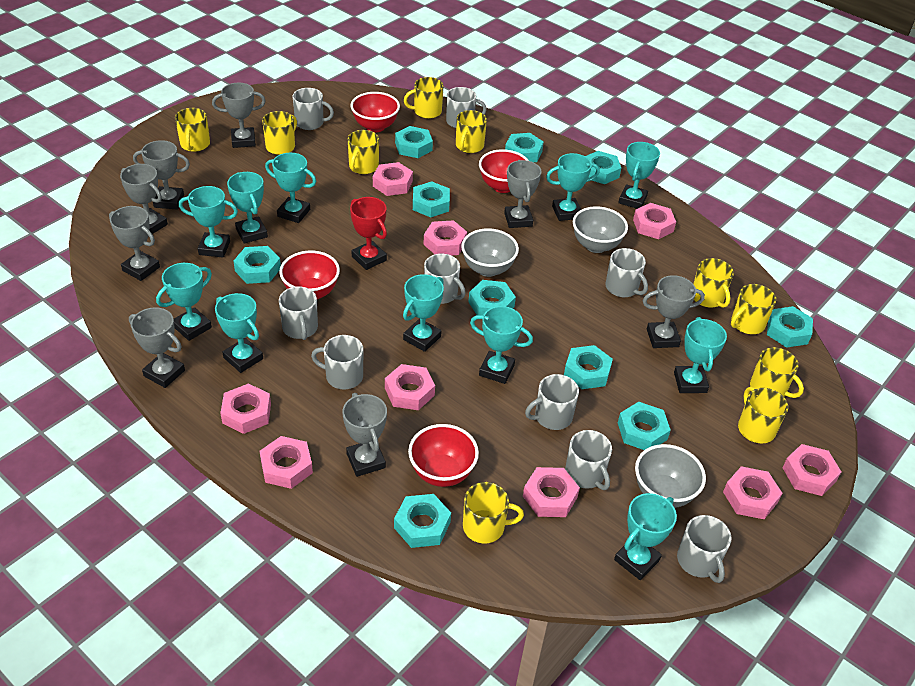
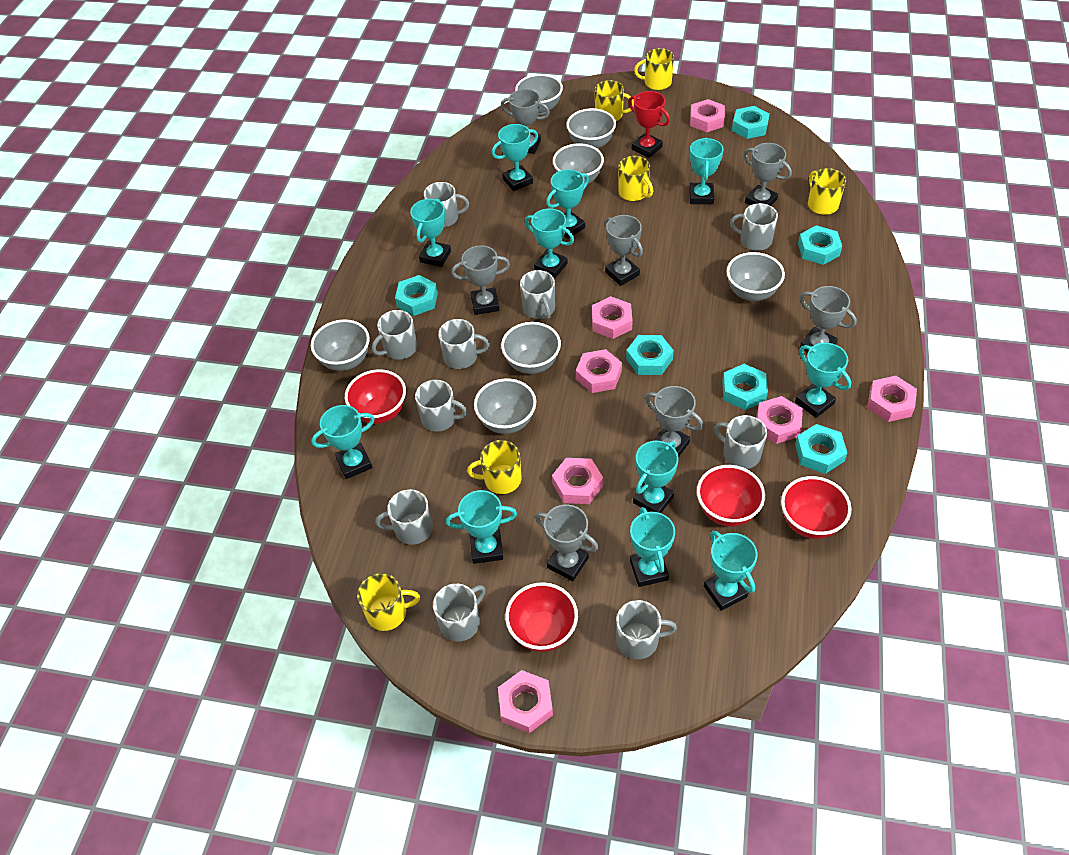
grey bowl: 3 -> 7
grey mug: 9 -> 10
grey trophy: 8 -> 7
pink nut: 9 -> 7
turquoise nut: 10 -> 6
yellow mug: 10 -> 6

